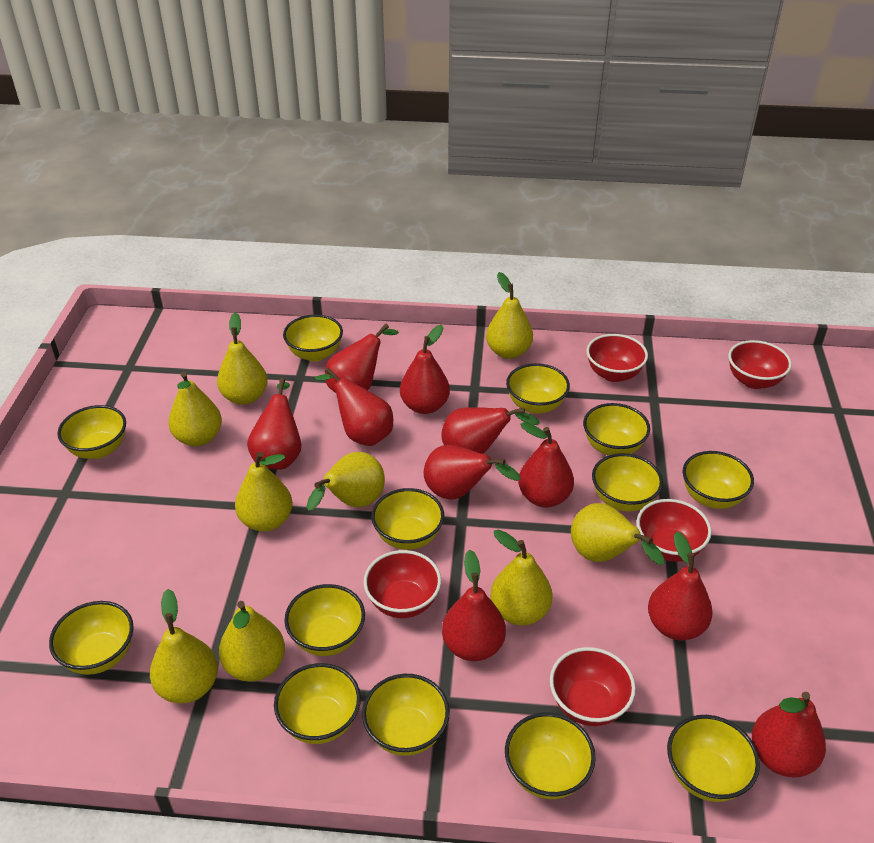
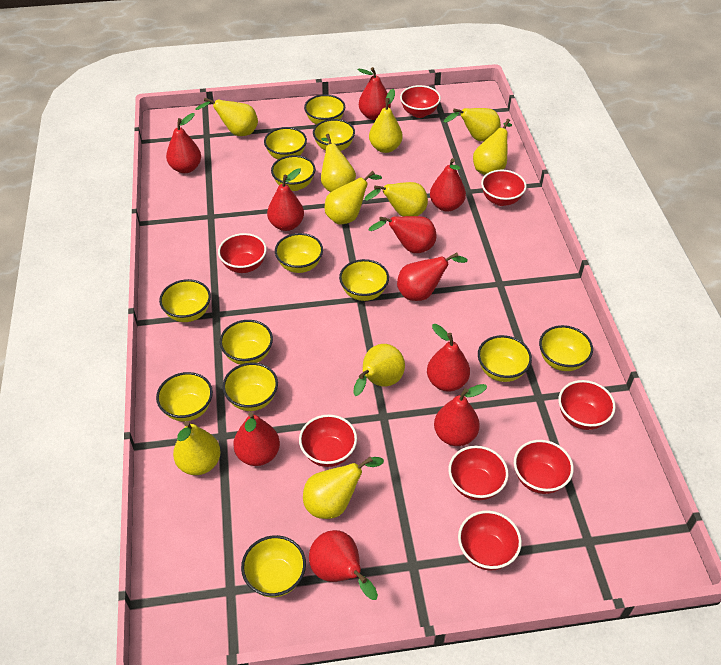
red bowl: 5 -> 8
yellow pear: 9 -> 10

